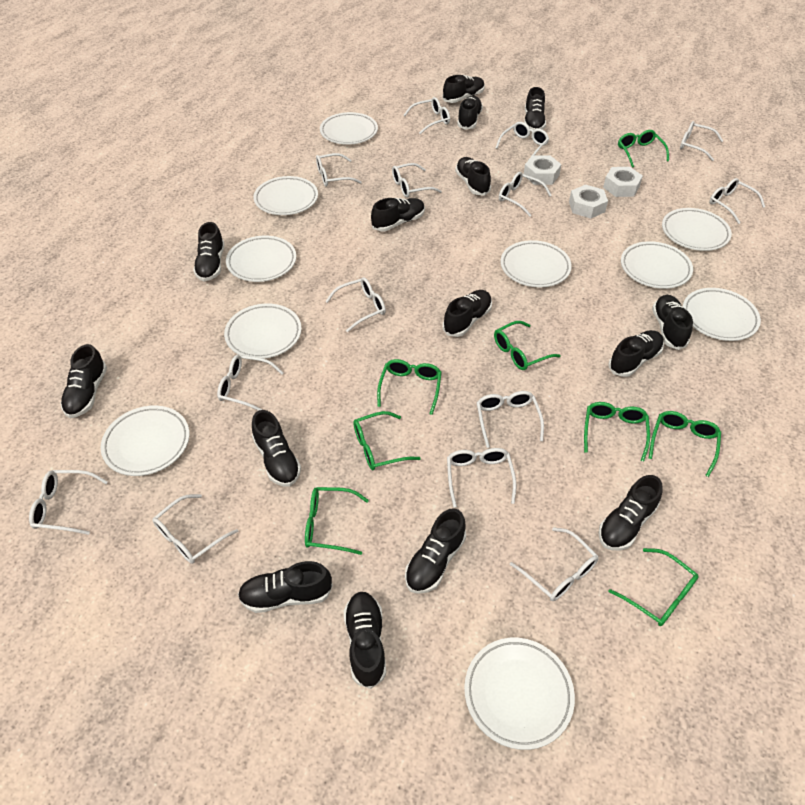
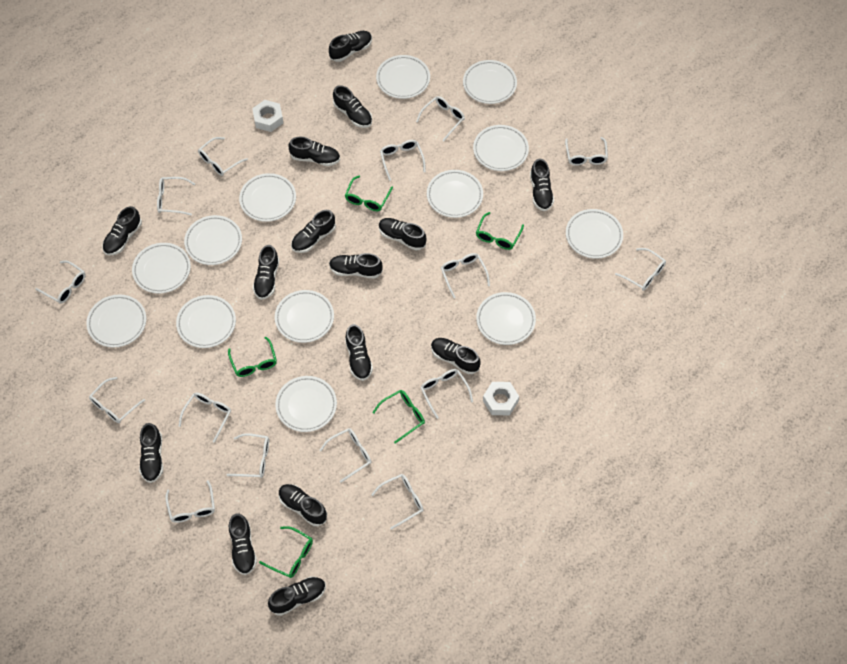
green glasses: 8 -> 5
white glasses: 14 -> 15
white nut: 3 -> 2
white plate: 10 -> 13

